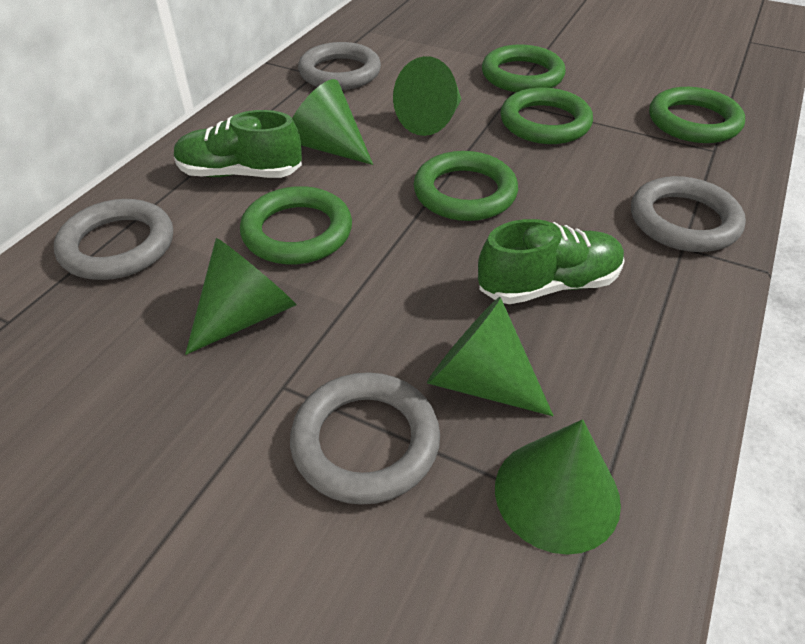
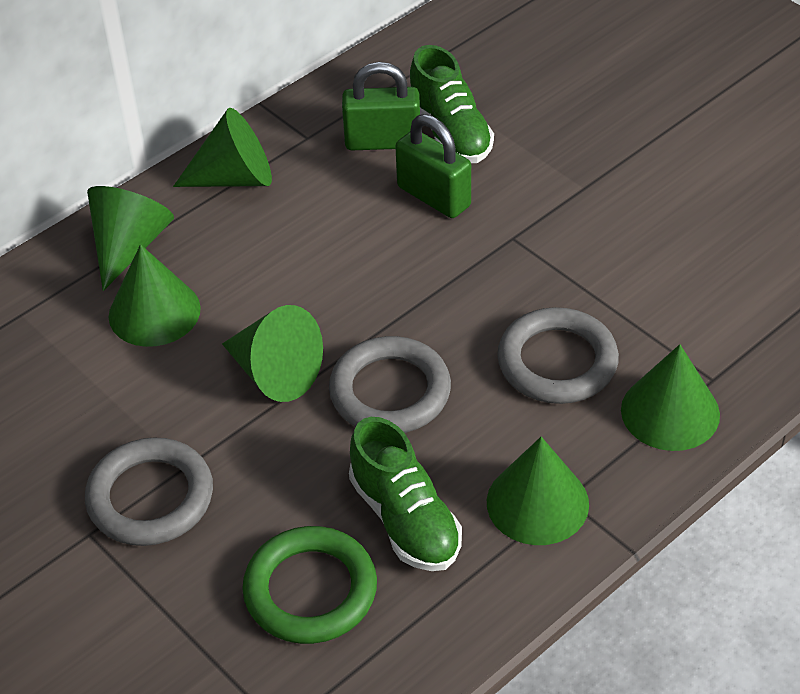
green cone: 5 -> 6
green padlock: 0 -> 2
green ring: 5 -> 1
grey ring: 4 -> 3

